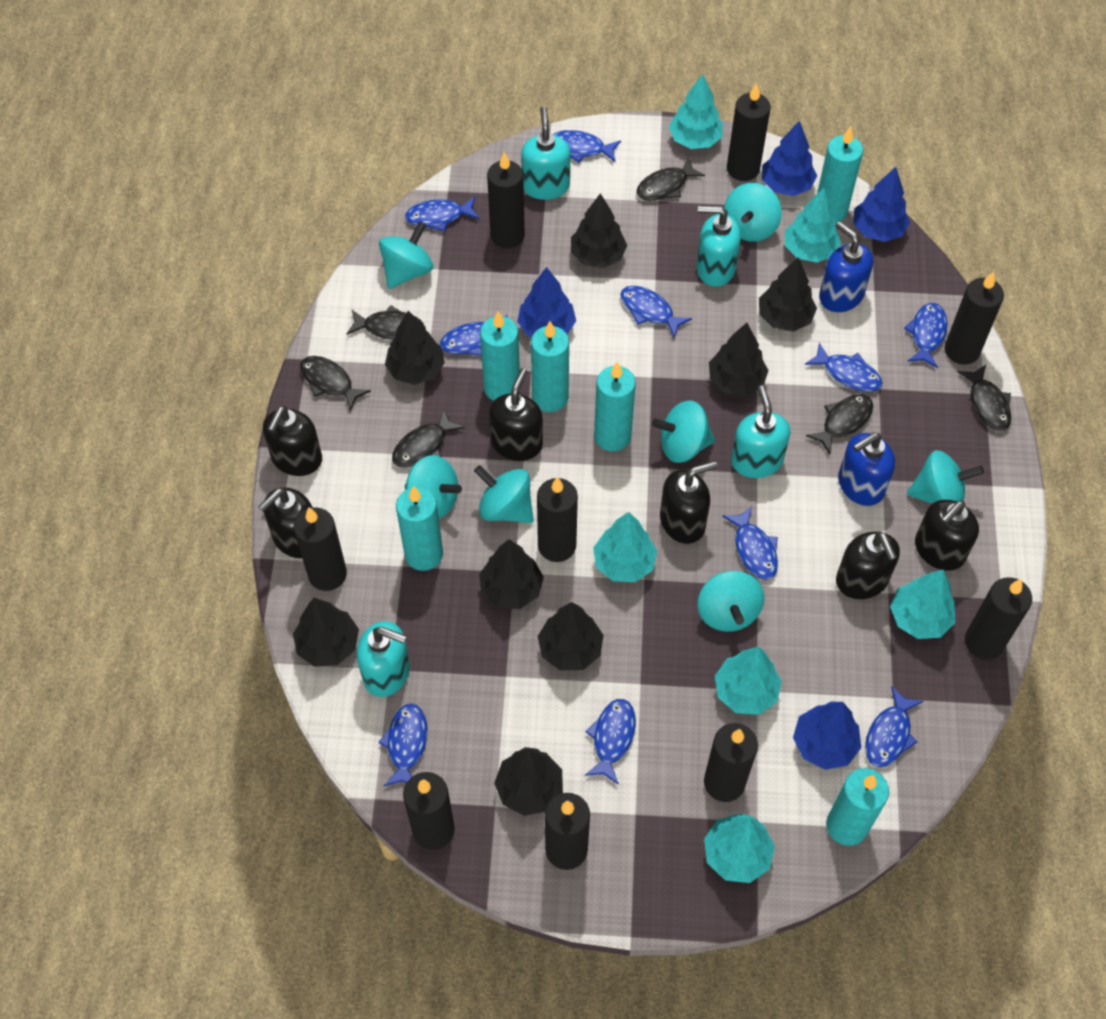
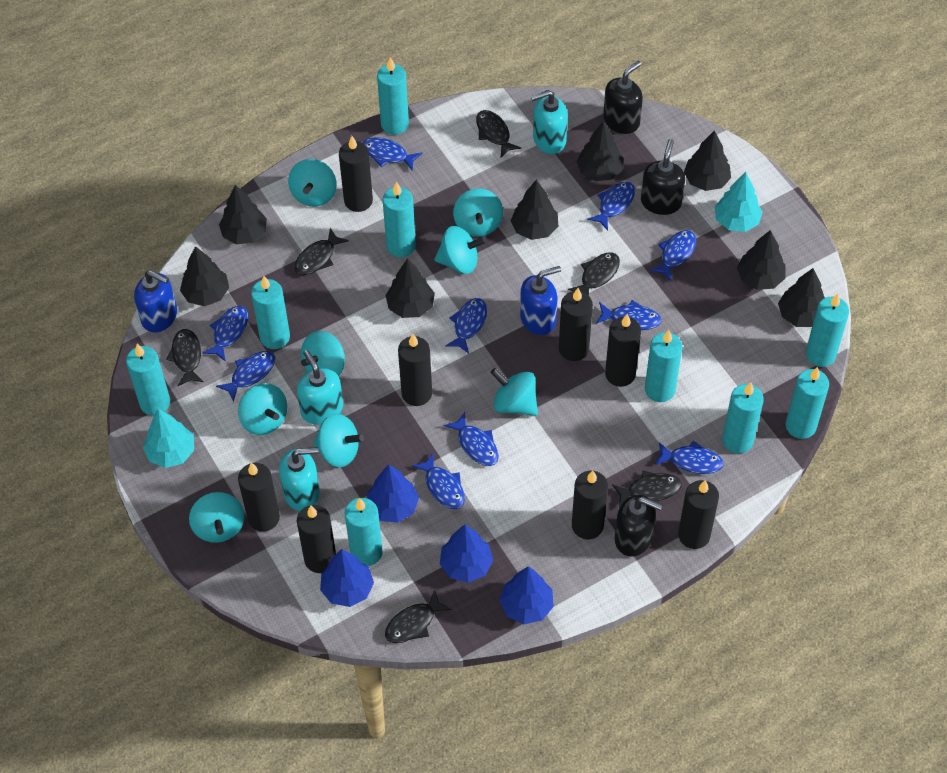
black candle: 9 -> 8
black soap dispenser: 6 -> 3
turquoise candle: 6 -> 9
turquoise soap dispenser: 4 -> 3
turquoise spinning top: 7 -> 8
turquoise tree: 6 -> 2

